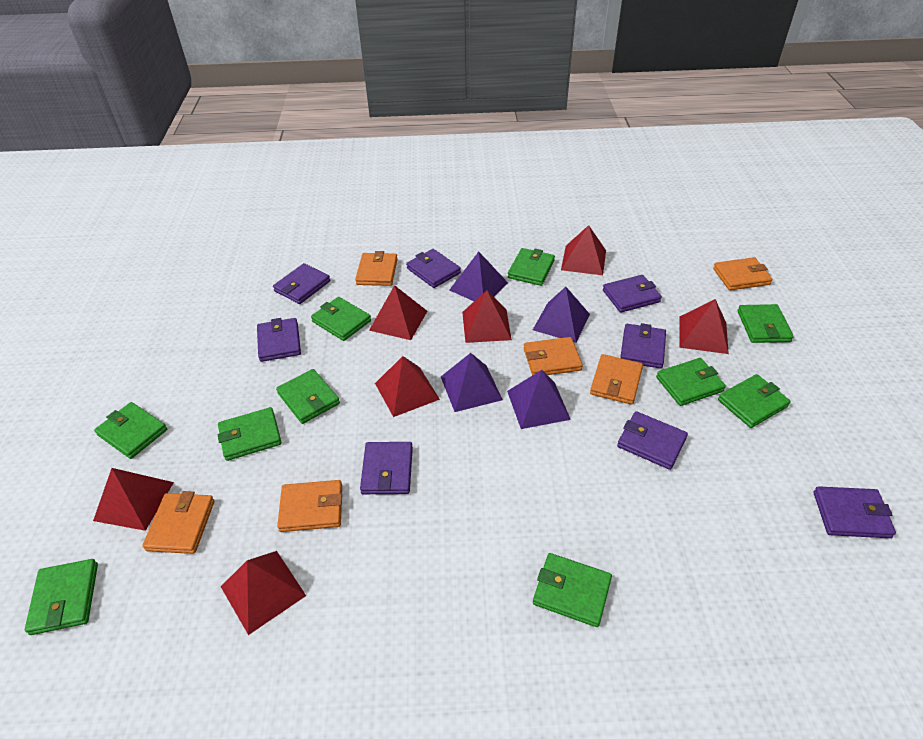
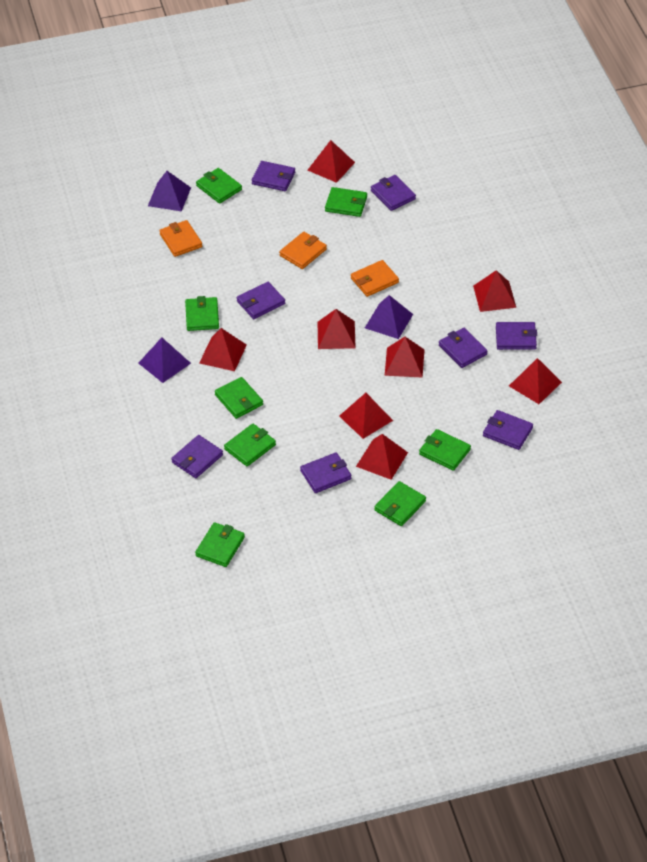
green wallet: 10 -> 8
orange wallet: 6 -> 3
purple pyramid: 4 -> 3
red pyramid: 7 -> 8

